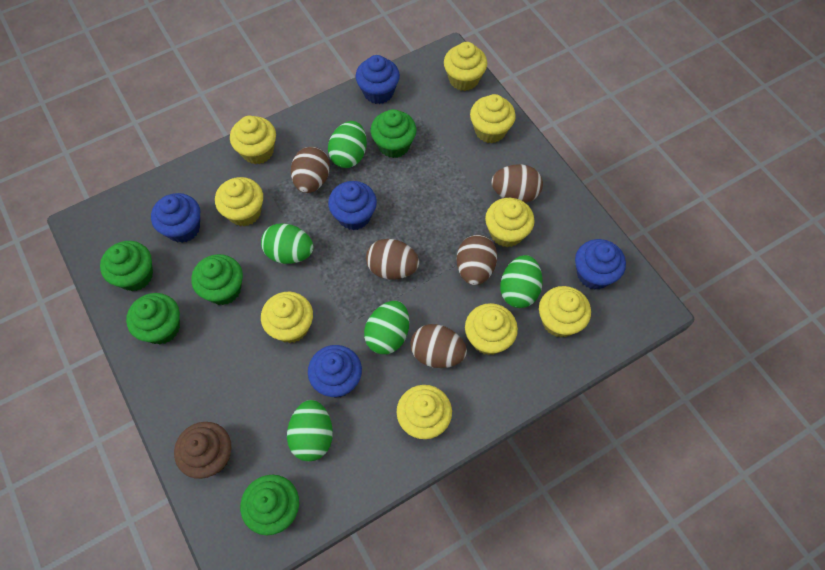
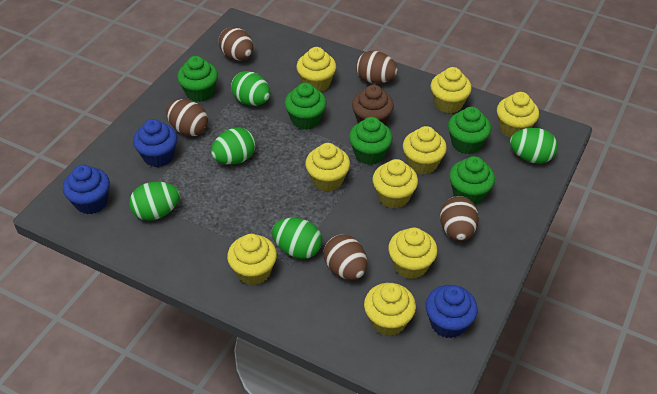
blue cupcake: 5 -> 3

